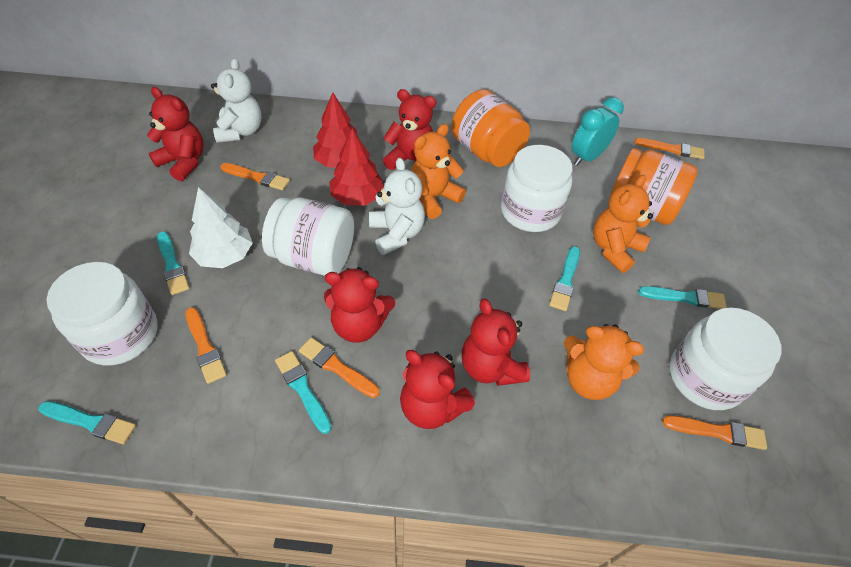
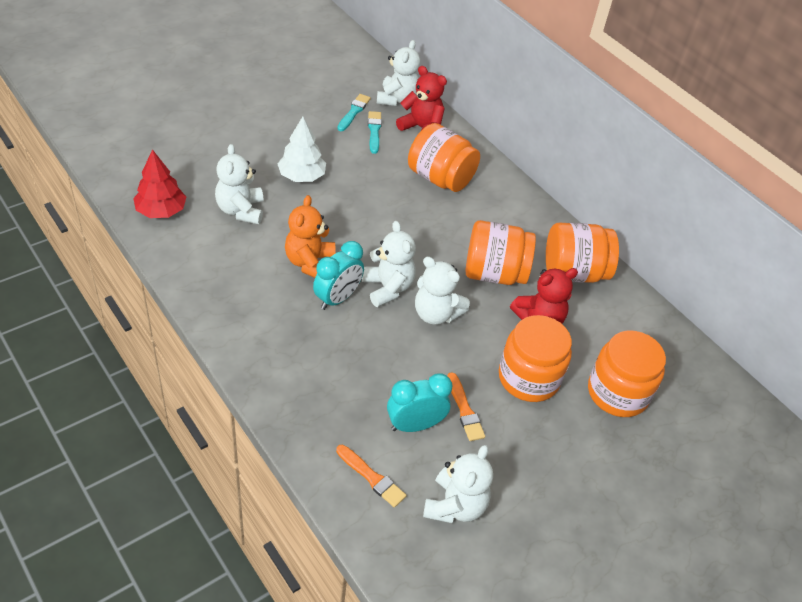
orange brush: 5 -> 2
orange jar: 2 -> 5
orange teddy bear: 3 -> 1
red teddy bear: 5 -> 2
red tree: 2 -> 1
turquoise brush: 5 -> 2
turquoise clock: 1 -> 2
white jar: 4 -> 0
white teddy bear: 2 -> 5

